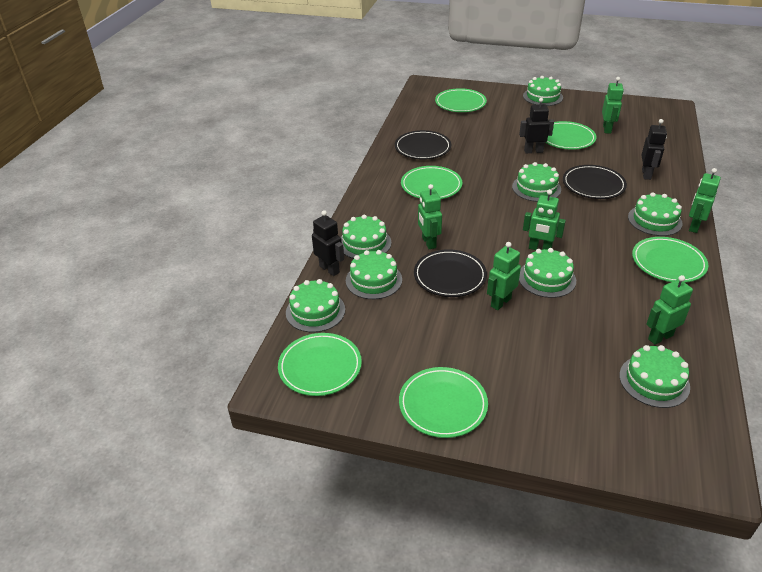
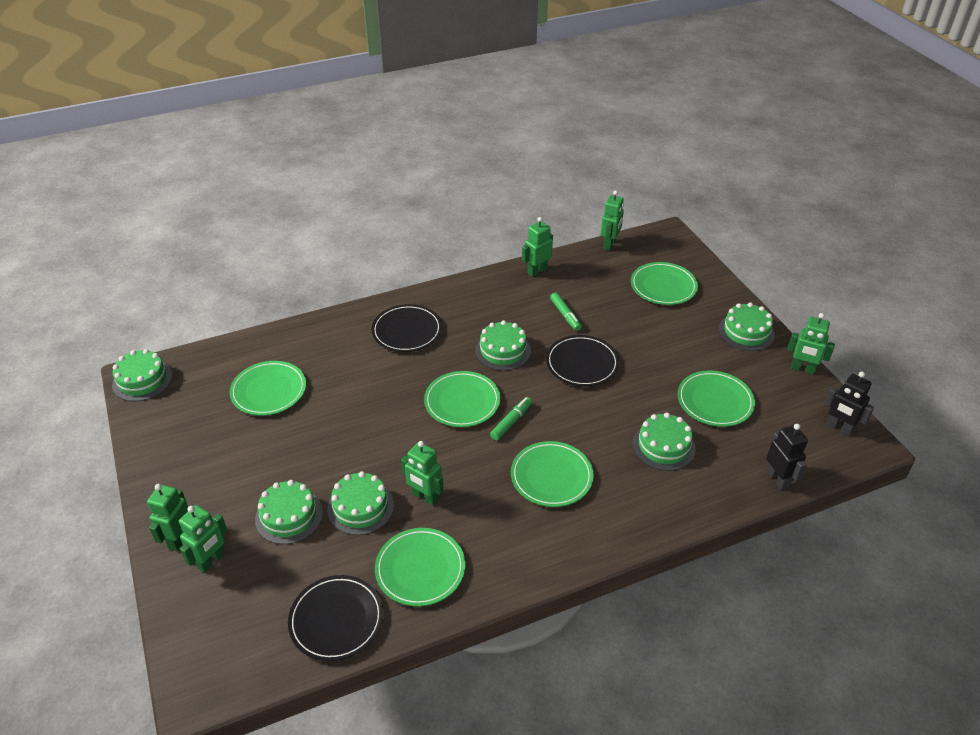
black robot: 3 -> 2
green cake: 8 -> 6
green marker: 0 -> 2

